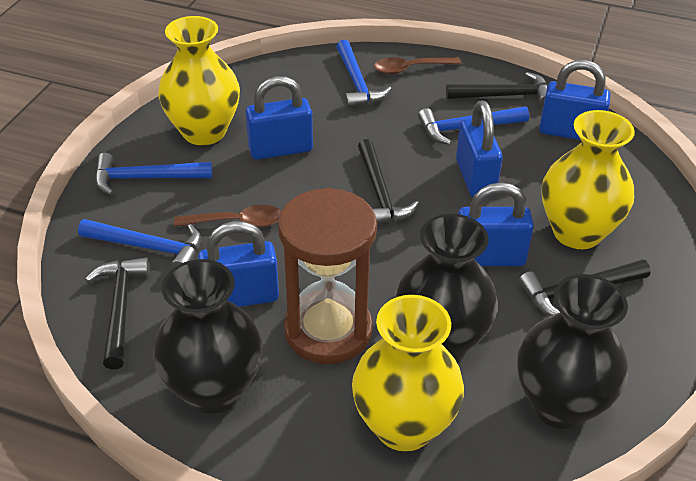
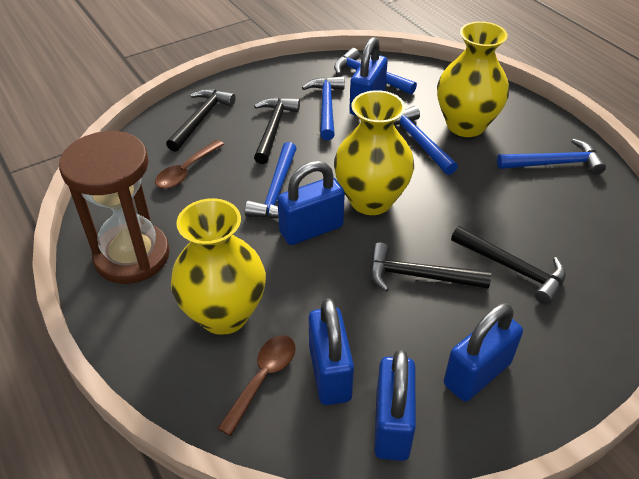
black vase: 3 -> 0
blue hammer: 4 -> 5

